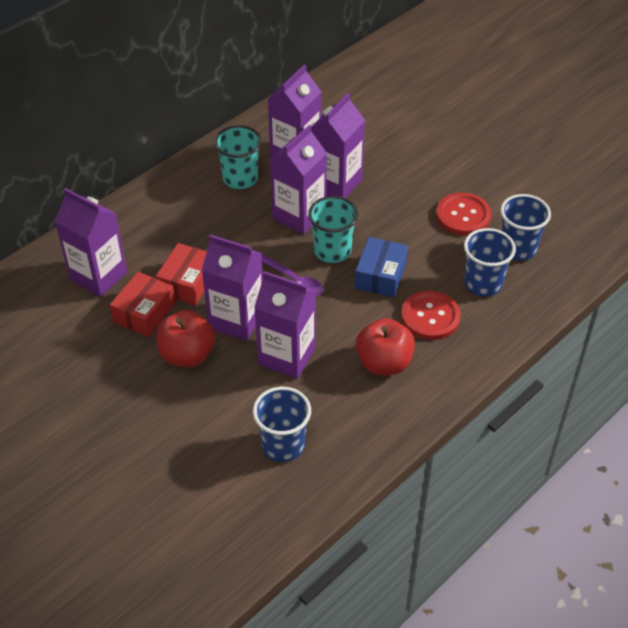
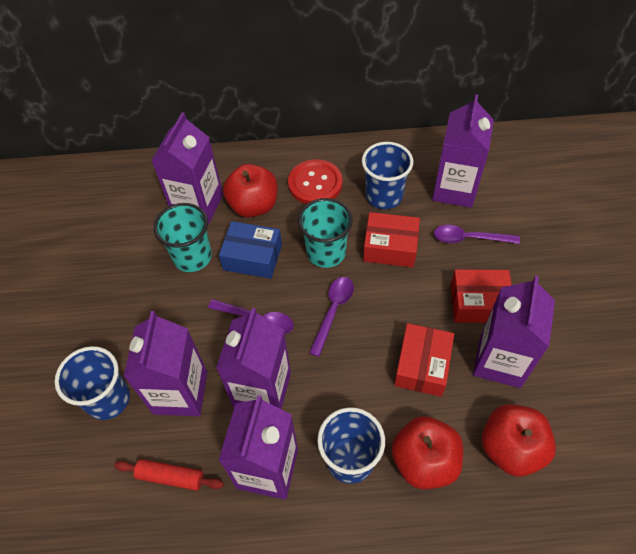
purple spoon: 1 -> 3
red apple: 2 -> 3
red box: 2 -> 3
red button: 2 -> 1
red rolling pin: 0 -> 1

